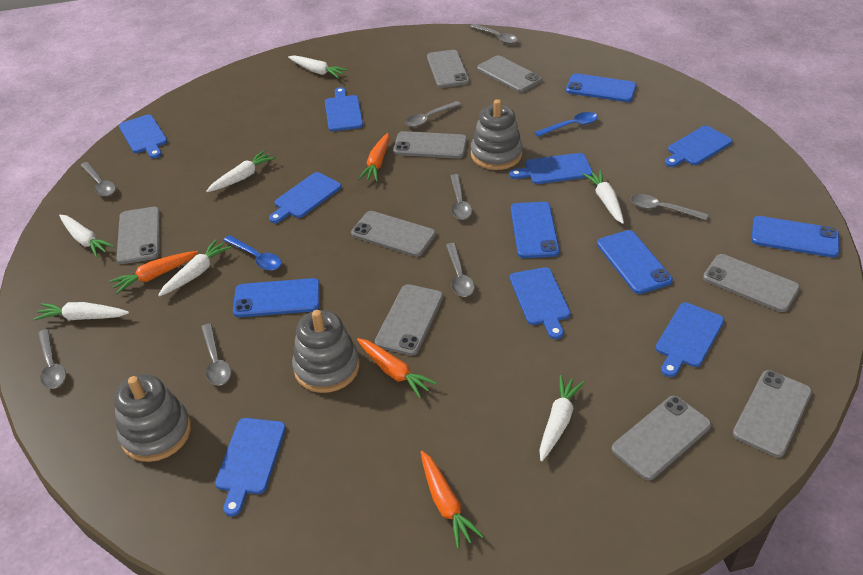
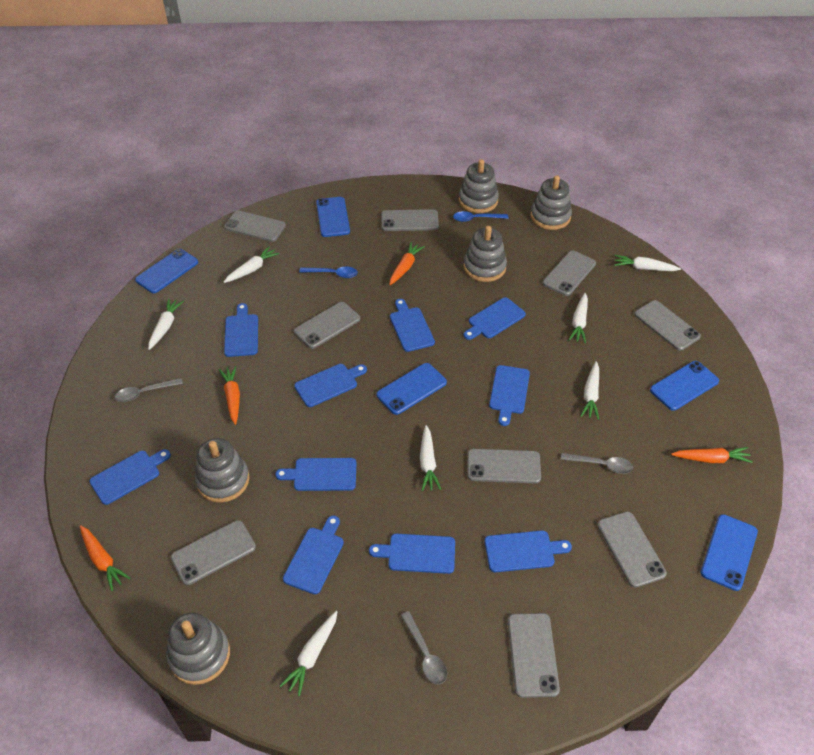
blue cutting board: 8 -> 10
grey spoon: 8 -> 3
grey stacking toy: 3 -> 5

